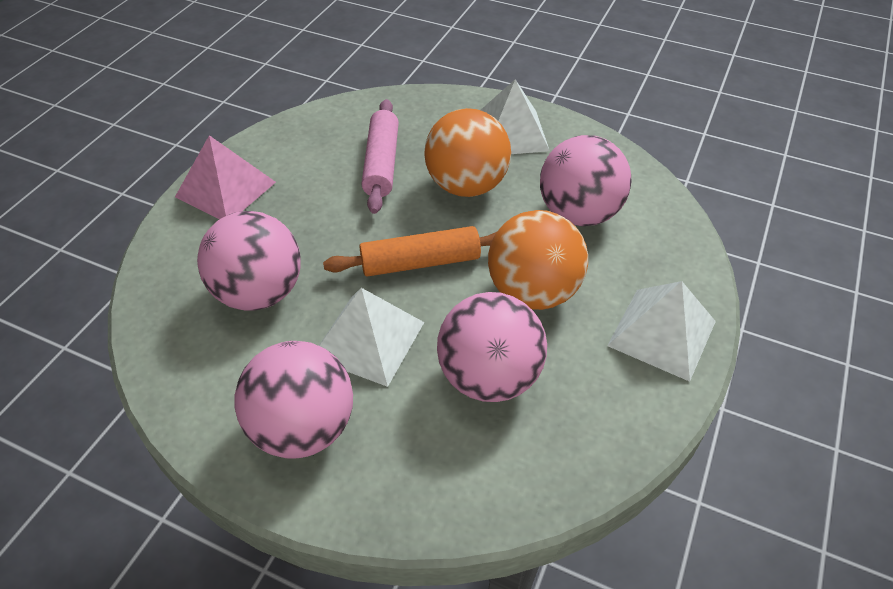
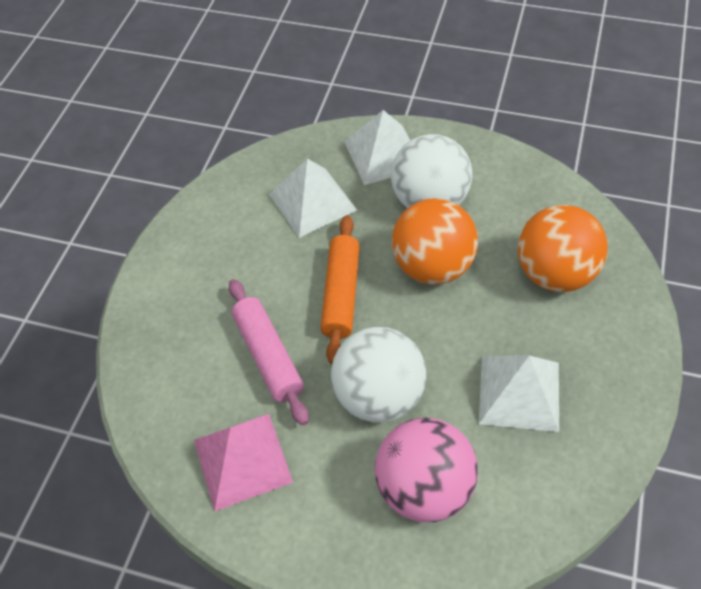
pink ball: 4 -> 1
white ball: 0 -> 2

